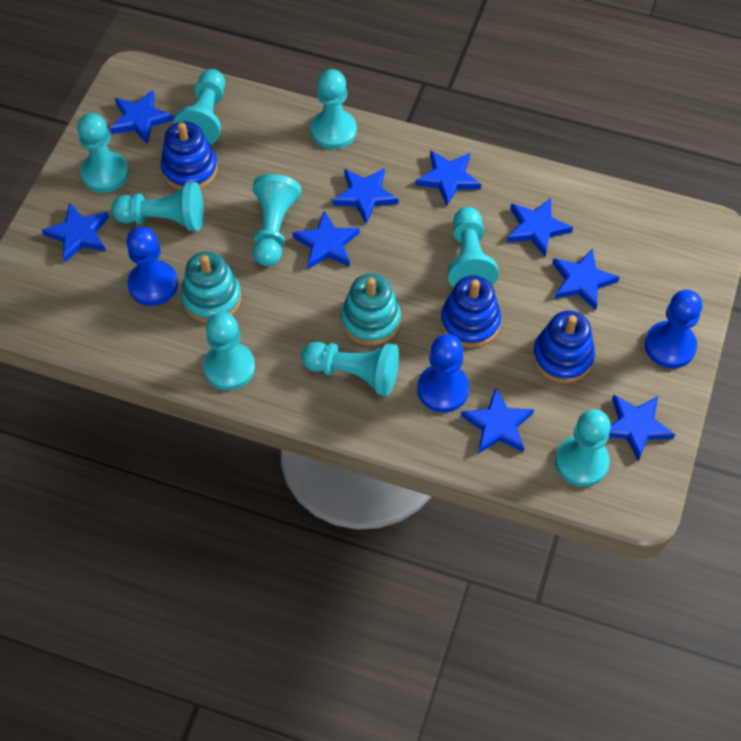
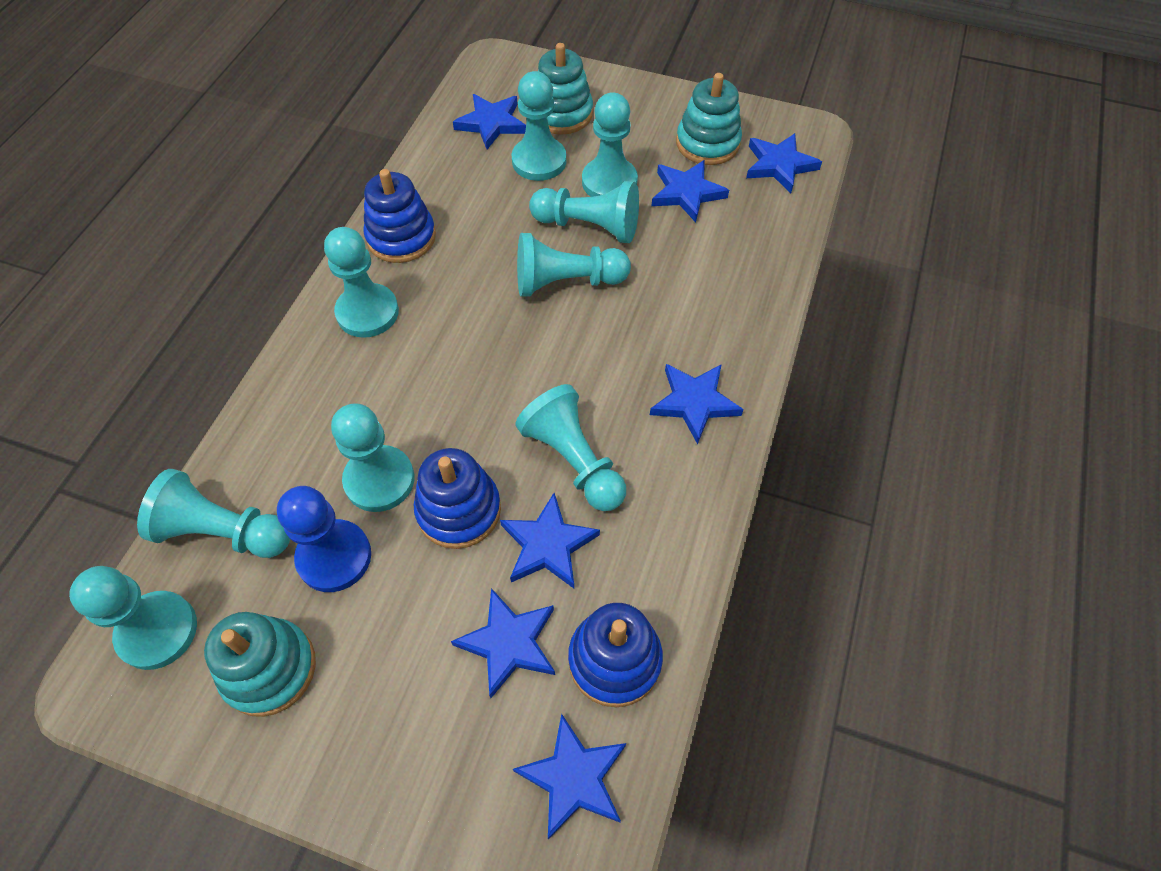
blue pawn: 3 -> 1
blue star: 9 -> 7
turquoise stacking toy: 2 -> 3

